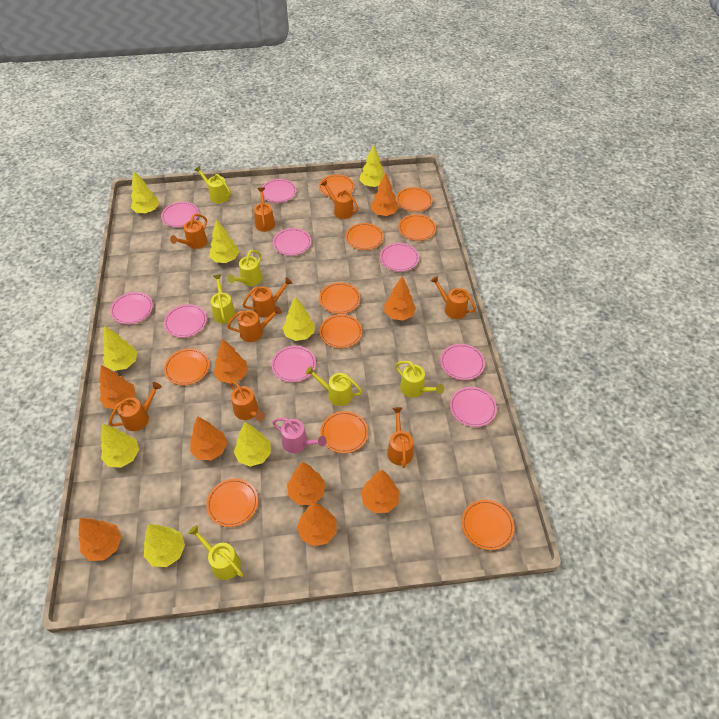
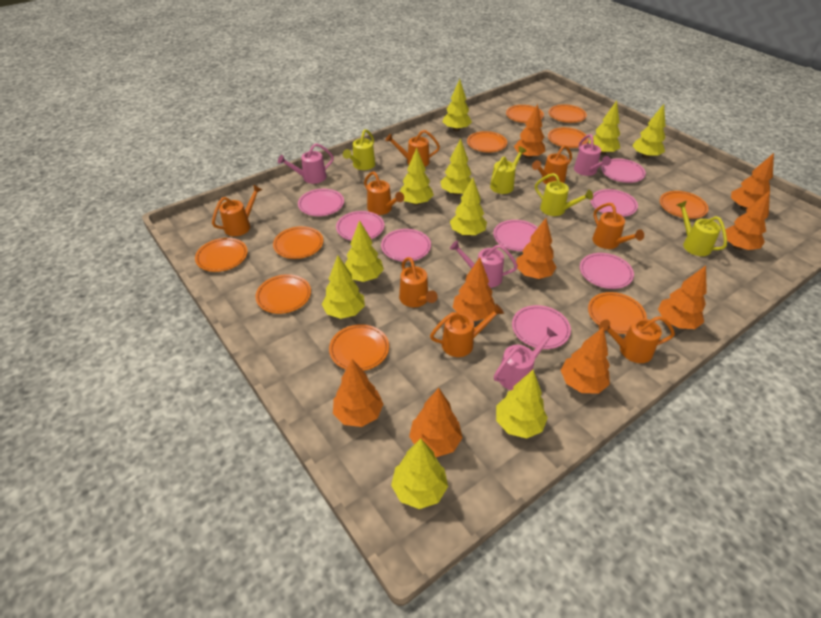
orange watering can: 9 -> 8
pink plate: 9 -> 8
pink watering can: 1 -> 4
yellow tree: 8 -> 10
yellow watering can: 6 -> 4

